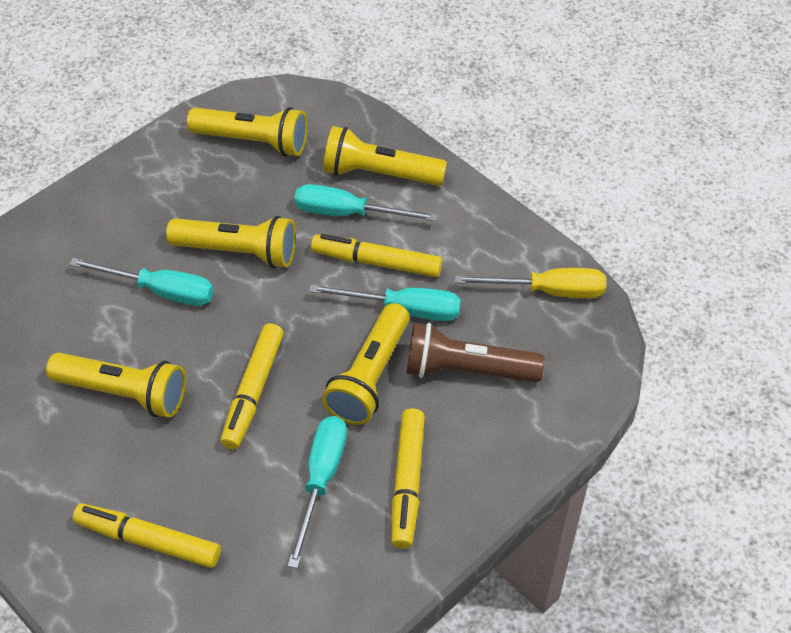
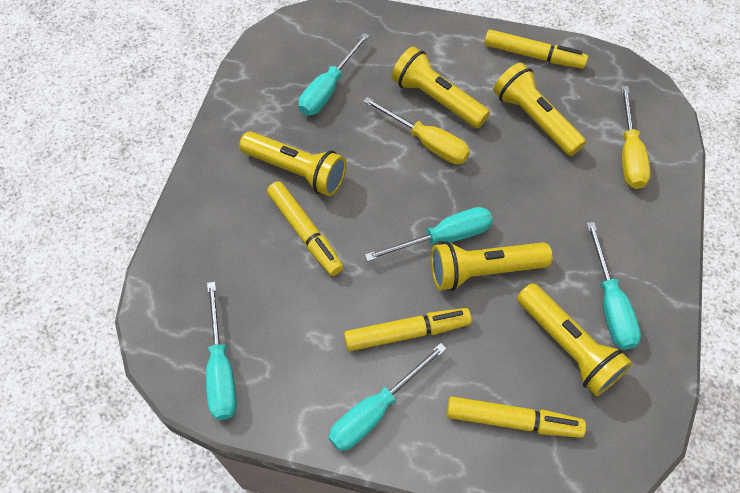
brown flashlight: 1 -> 0
turquoise screwdriver: 4 -> 5
yellow screwdriver: 1 -> 2

